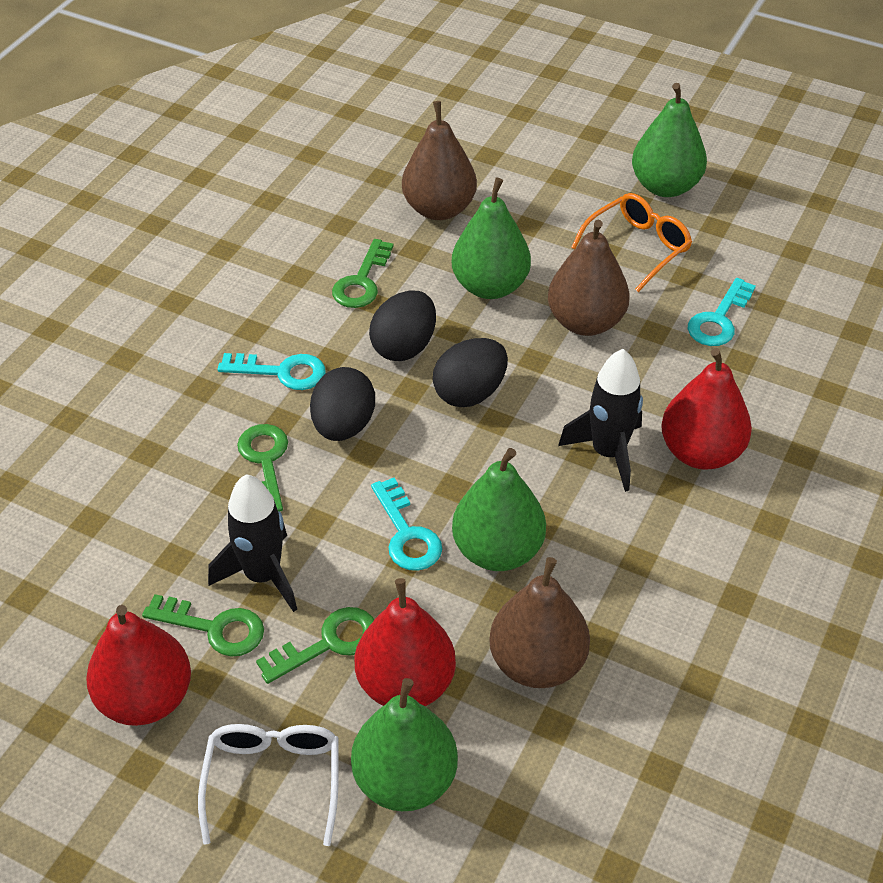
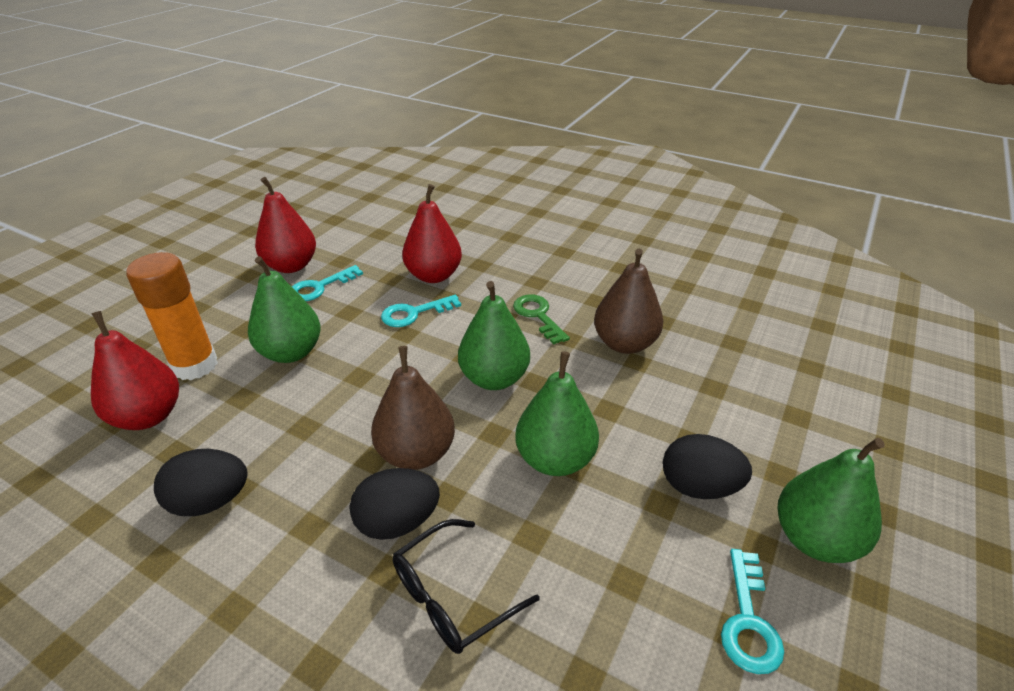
black glasses: 0 -> 1
black rocket: 2 -> 0
brown pear: 3 -> 2
green key: 4 -> 1
orange glasses: 1 -> 0
orange glue stick: 0 -> 1
white glasses: 1 -> 0

